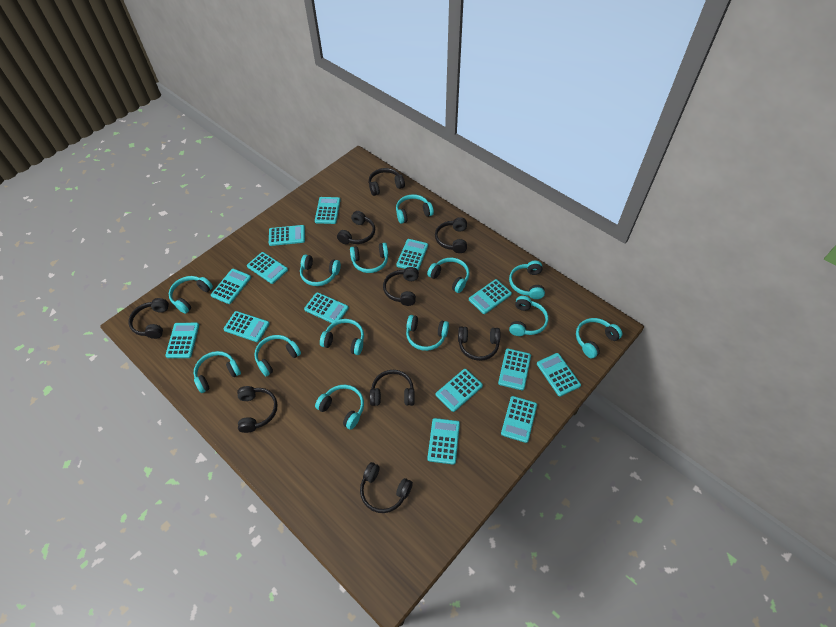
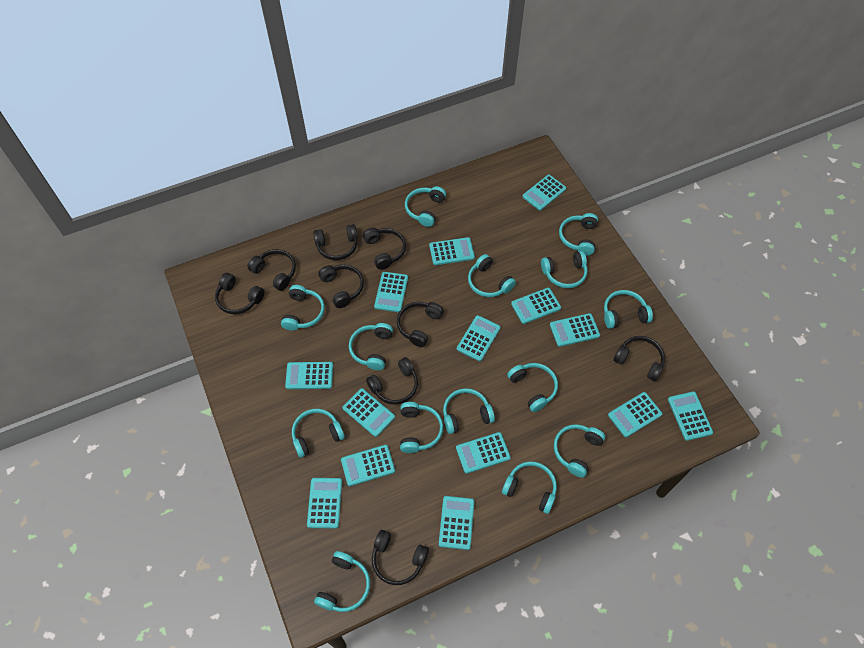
turquoise headphones: 13 -> 14

